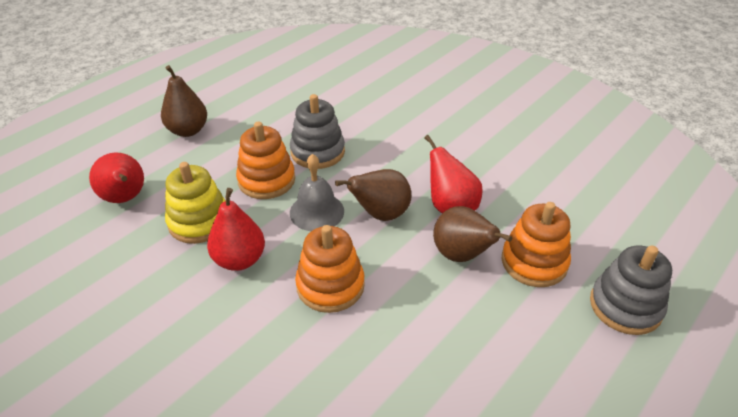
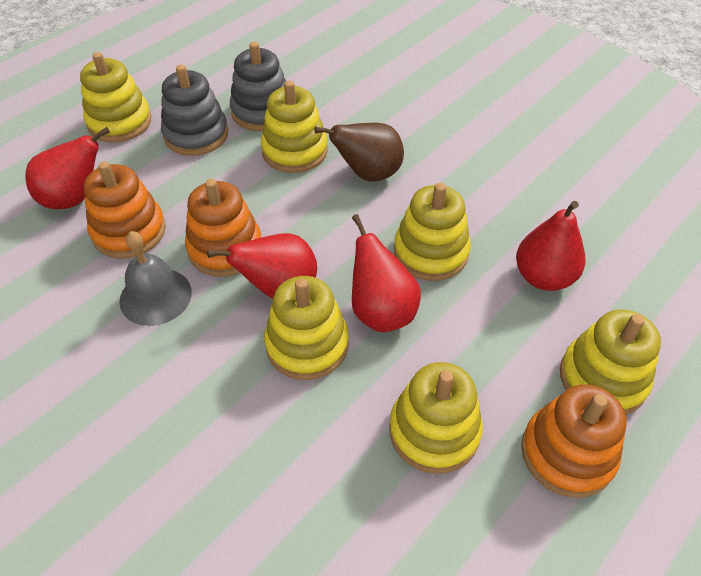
brown pear: 3 -> 1
red pear: 3 -> 4
yellow stacking toy: 1 -> 6

